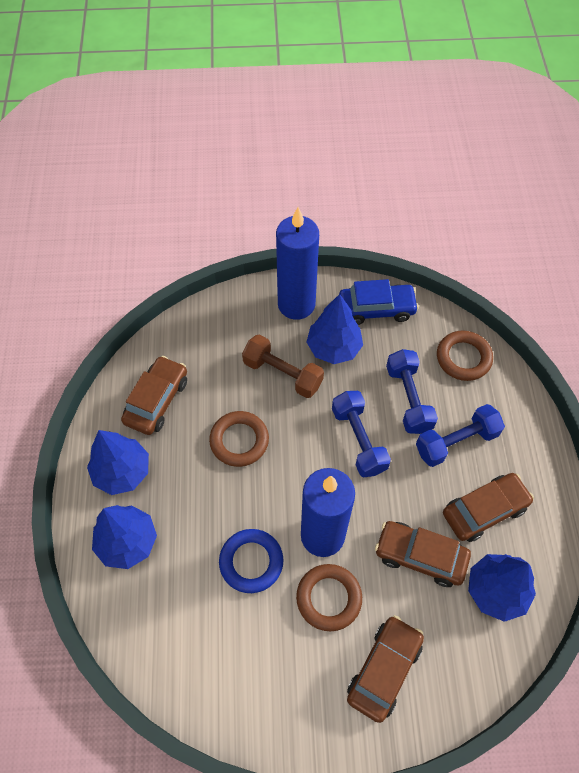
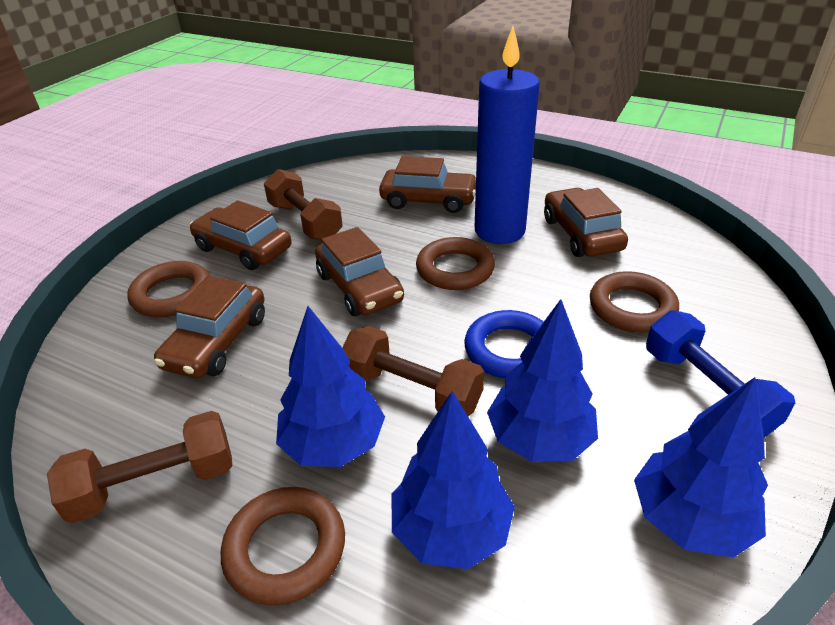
blue candle: 2 -> 1
blue car: 1 -> 0
blue dumbbell: 3 -> 1
brown car: 4 -> 5
brown dumbbell: 1 -> 3
brown ring: 3 -> 4

